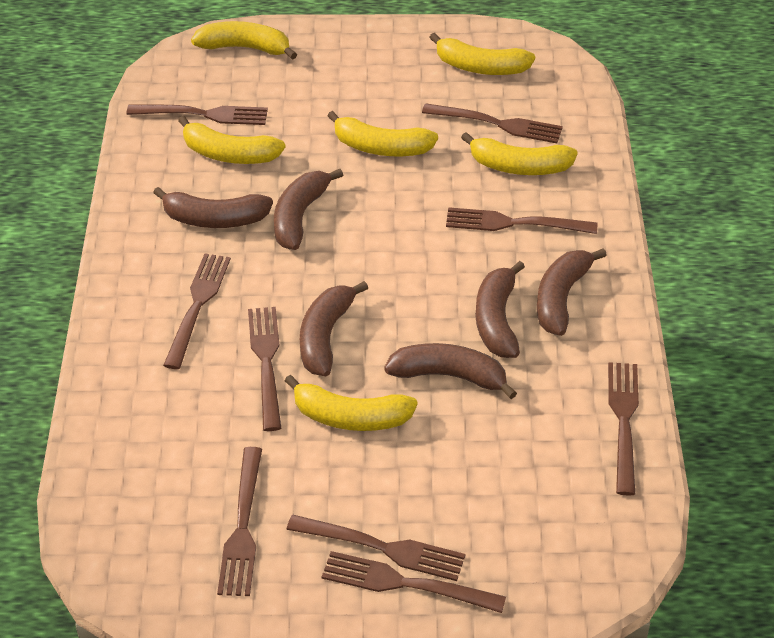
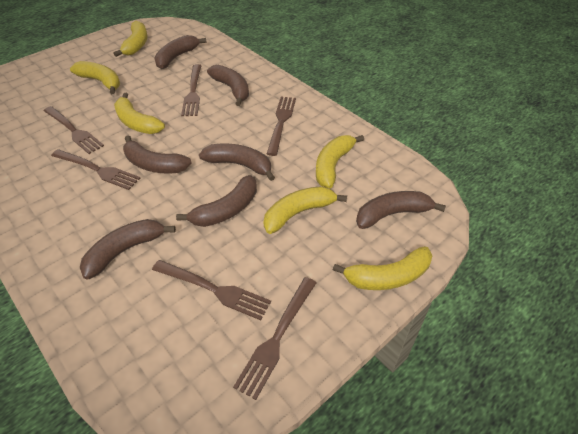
brown banana: 6 -> 7
brown fork: 9 -> 6

